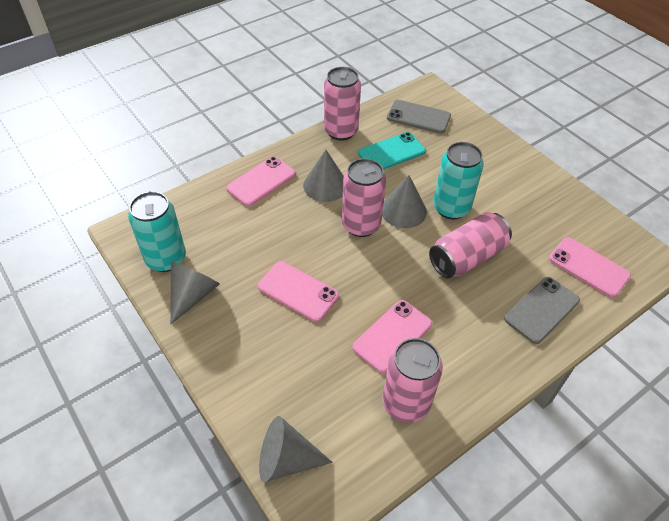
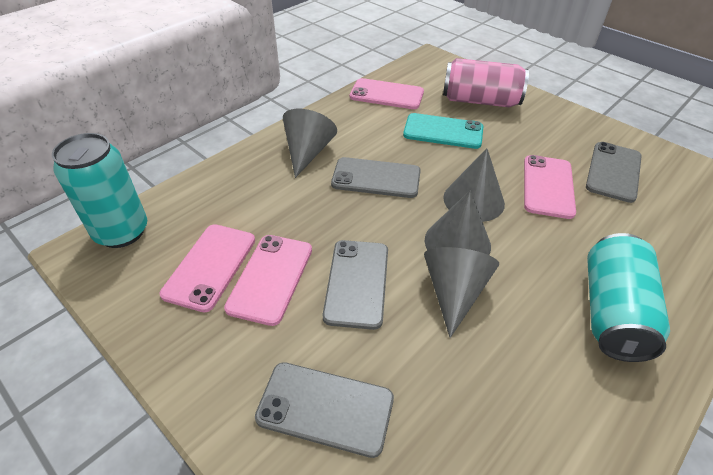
grey phone: 2 -> 4
pink can: 4 -> 1

